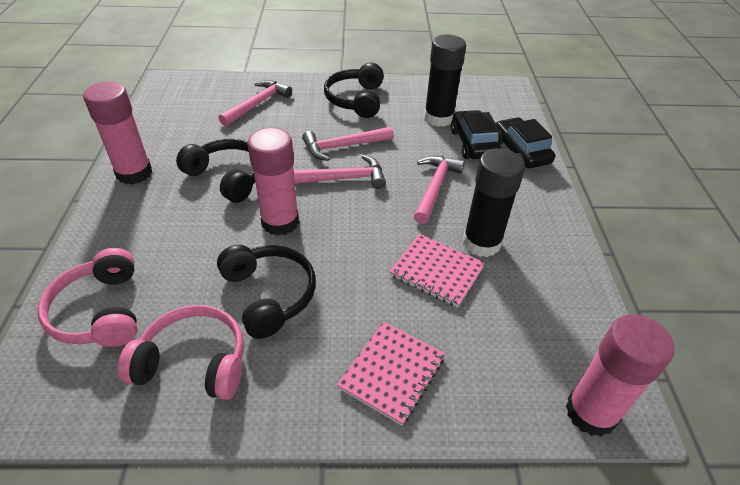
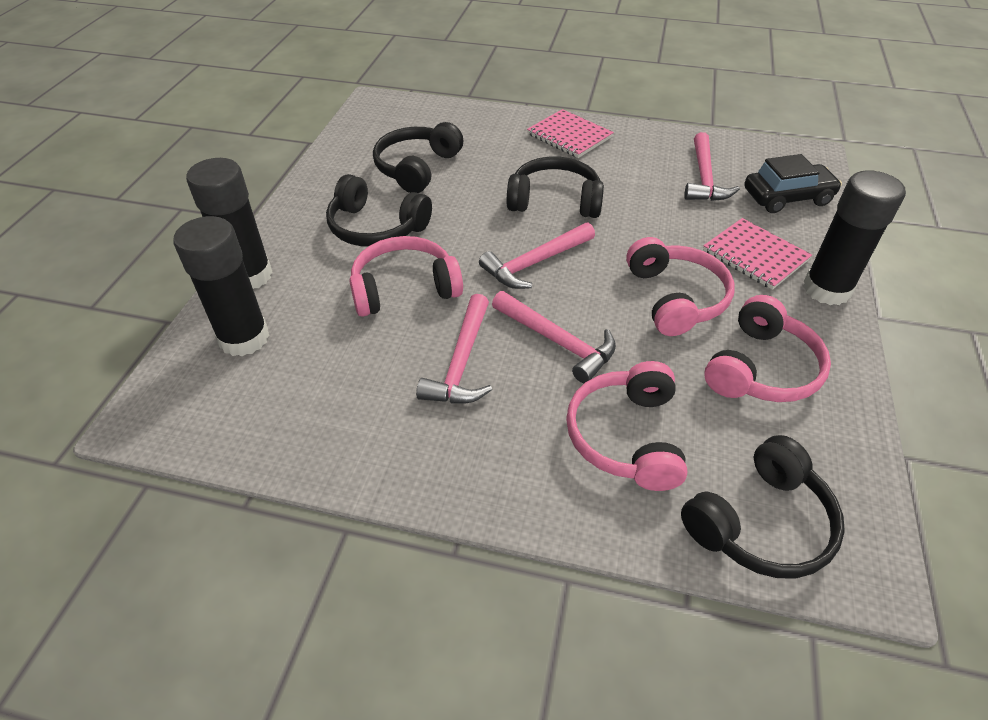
black car: 2 -> 1
black glue stick: 2 -> 3
black headphones: 3 -> 4
pink glue stick: 3 -> 0
pink headphones: 2 -> 4

